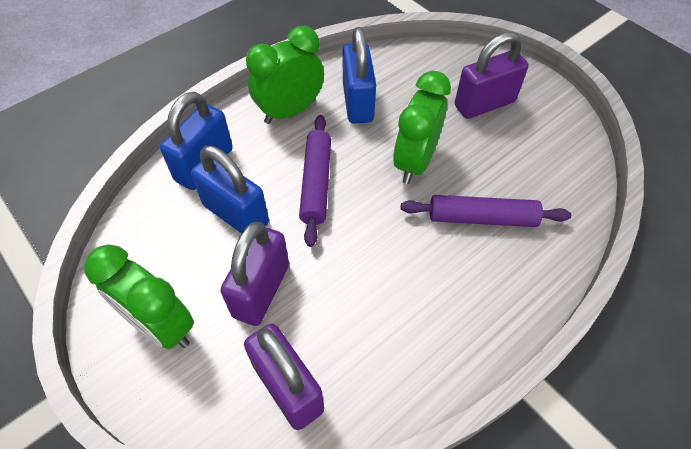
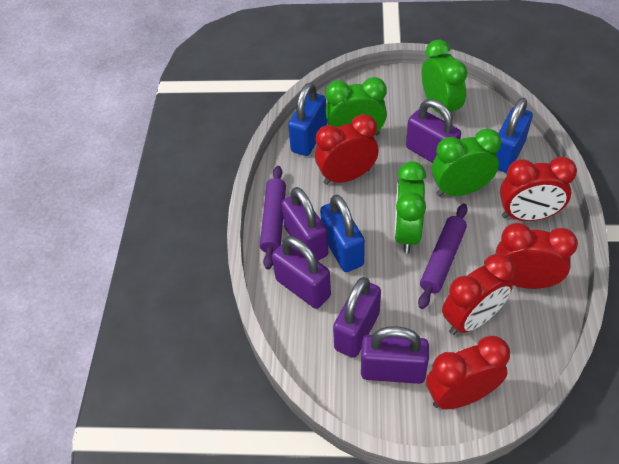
green clock: 3 -> 4
purple padlock: 3 -> 5
red clock: 0 -> 5

